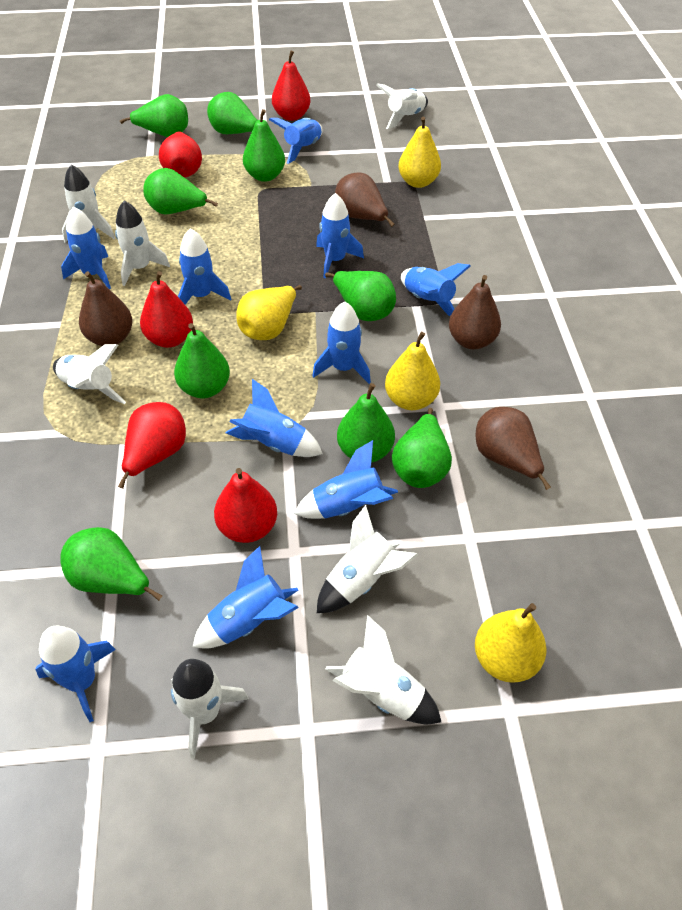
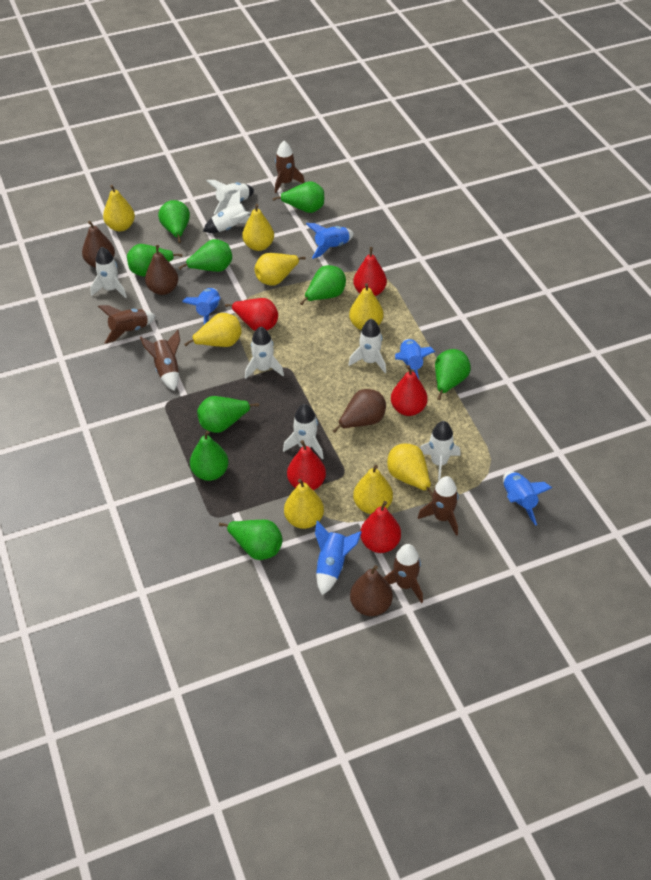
blue rocket: 10 -> 5
brown rocket: 0 -> 5
yellow pear: 4 -> 8

